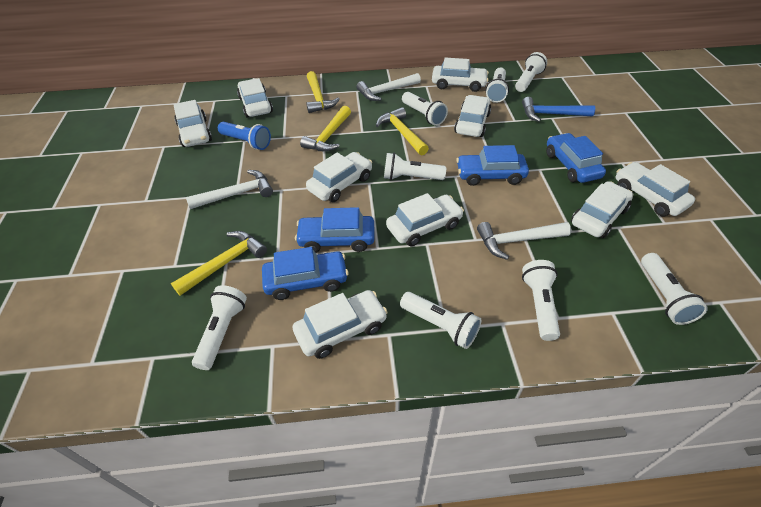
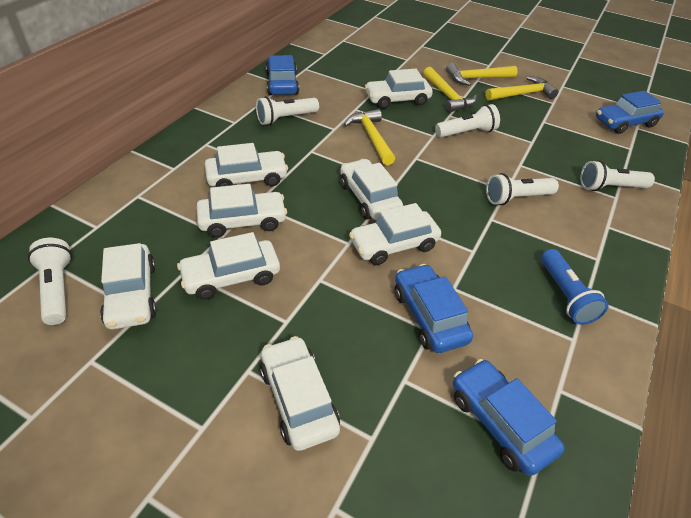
blue hammer: 1 -> 0
white car: 9 -> 8
white flashlight: 8 -> 5
white hammer: 3 -> 0

